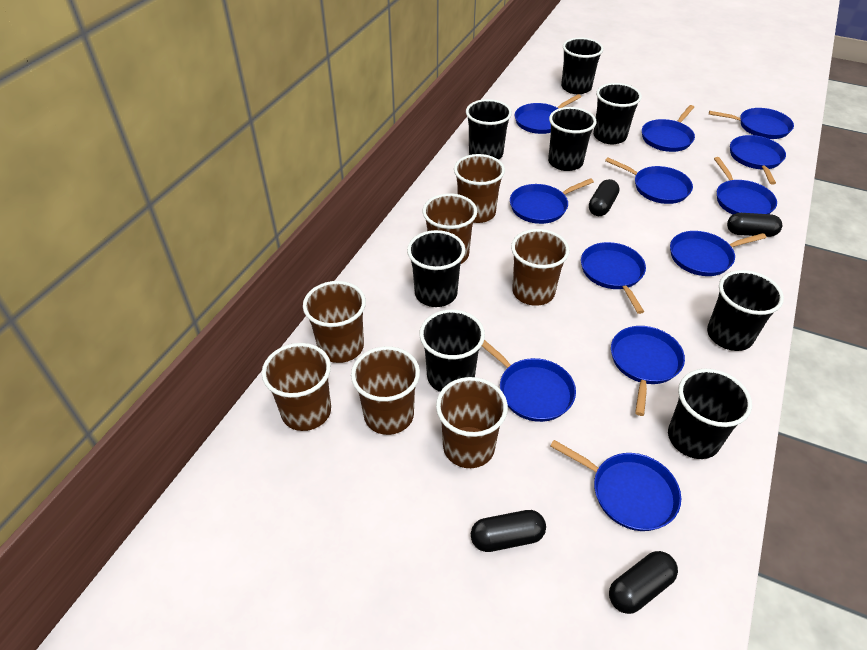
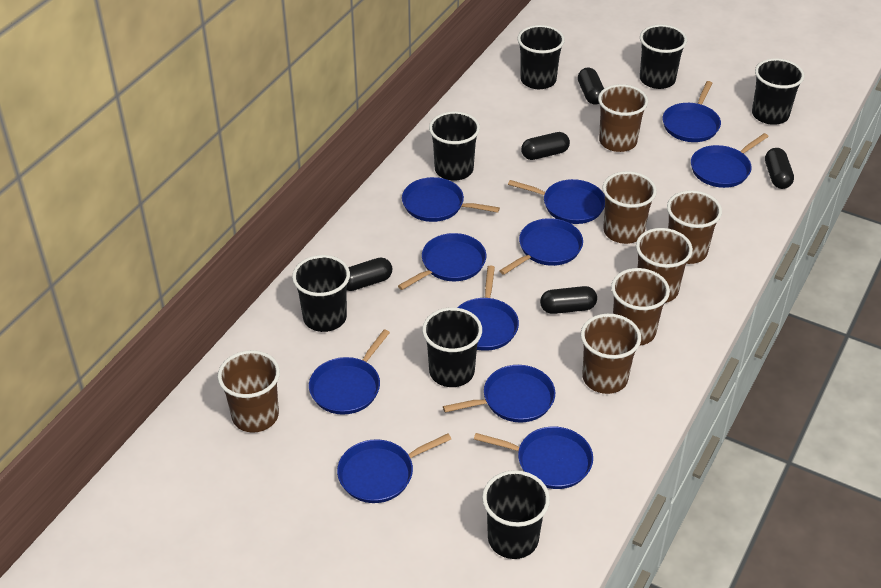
black capsule: 4 -> 5
black cup: 8 -> 7
blue pan: 12 -> 11

